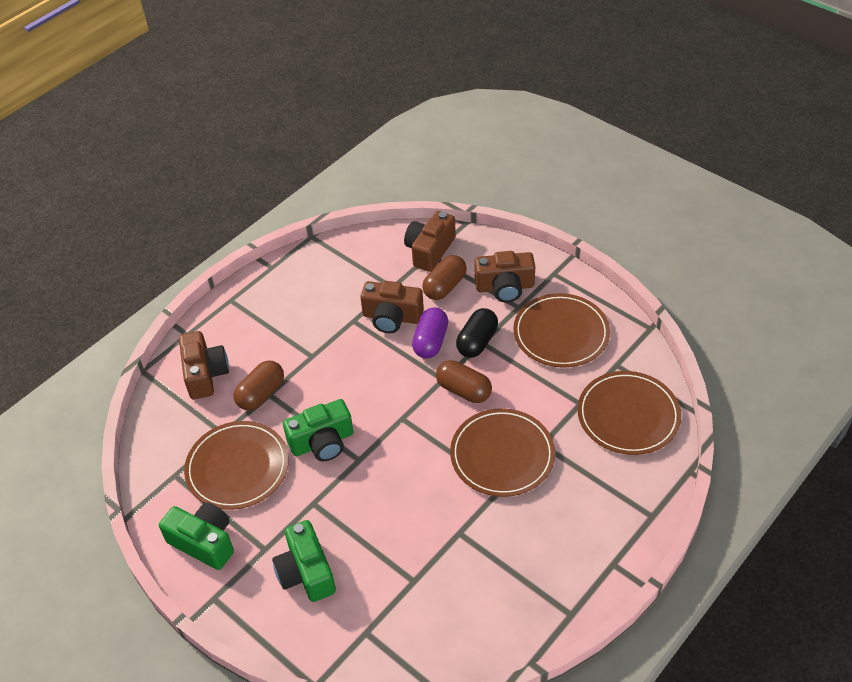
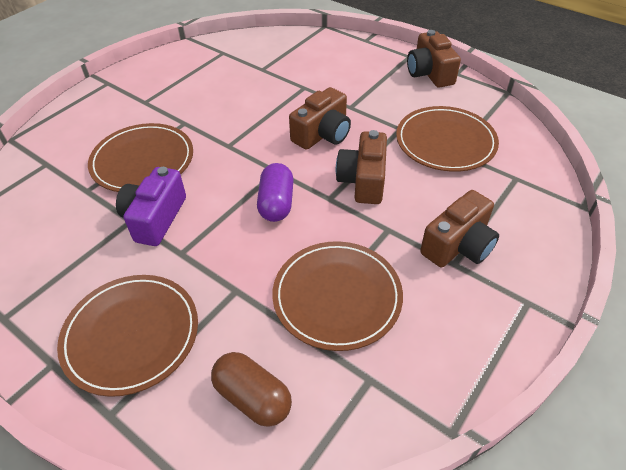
black capsule: 1 -> 0
brown capsule: 3 -> 1
green camera: 3 -> 0
purple camera: 0 -> 1

